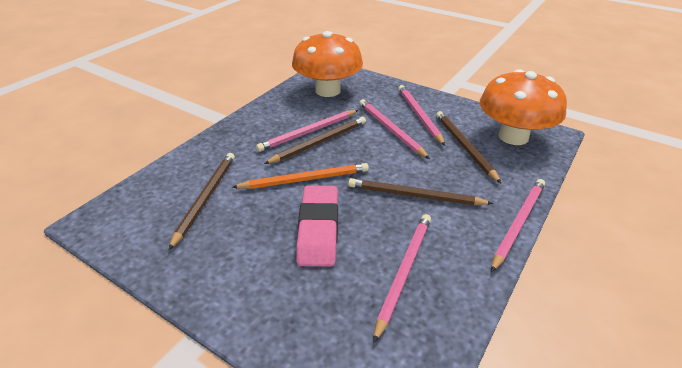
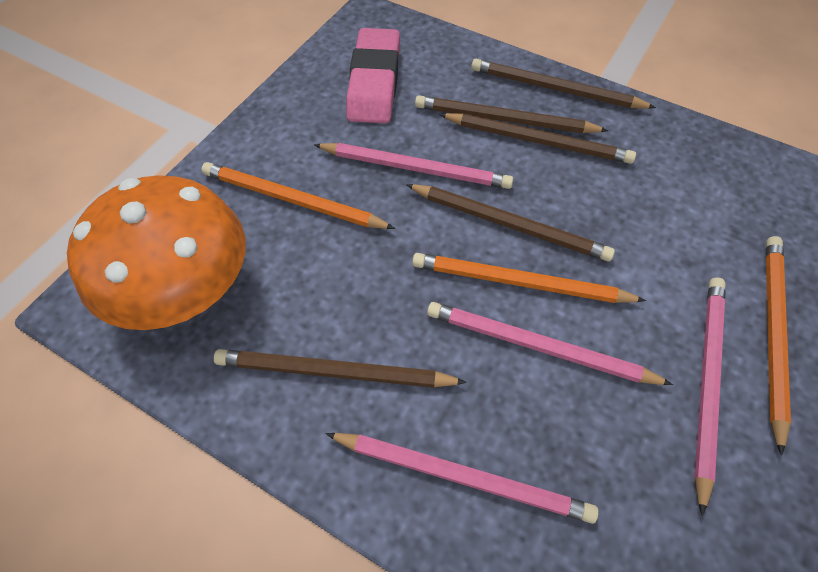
brown pencil: 4 -> 5
orange mushroom: 2 -> 1
orange pencil: 1 -> 3
pink pencil: 5 -> 4

